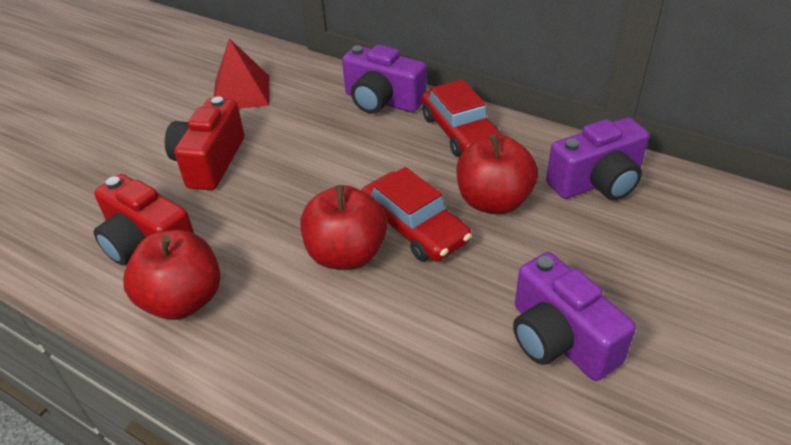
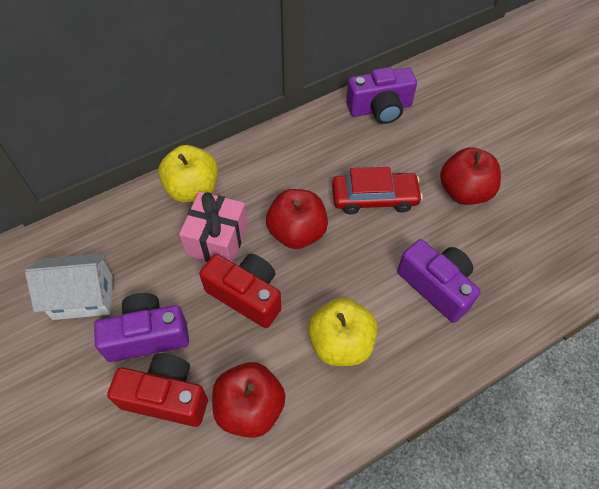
pink gift: 0 -> 1
red car: 2 -> 1
red pyramid: 1 -> 0
white house: 0 -> 1
yellow apple: 0 -> 2

